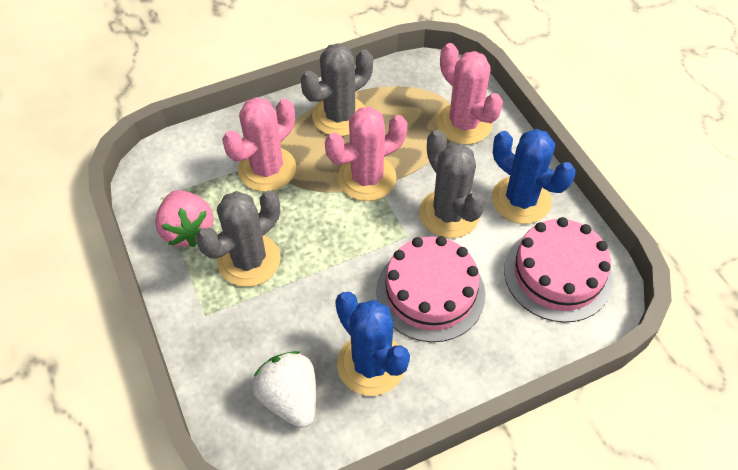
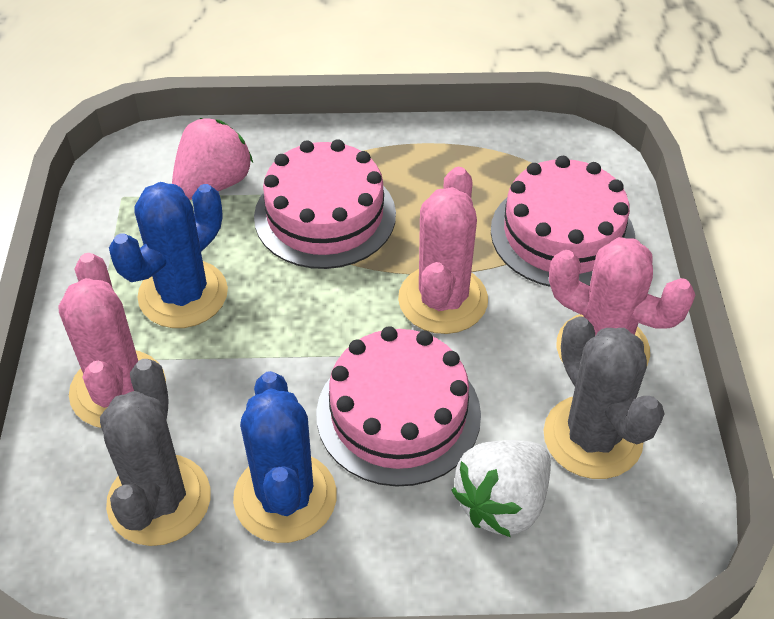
grey cactus: 3 -> 2
pink cake: 2 -> 3

